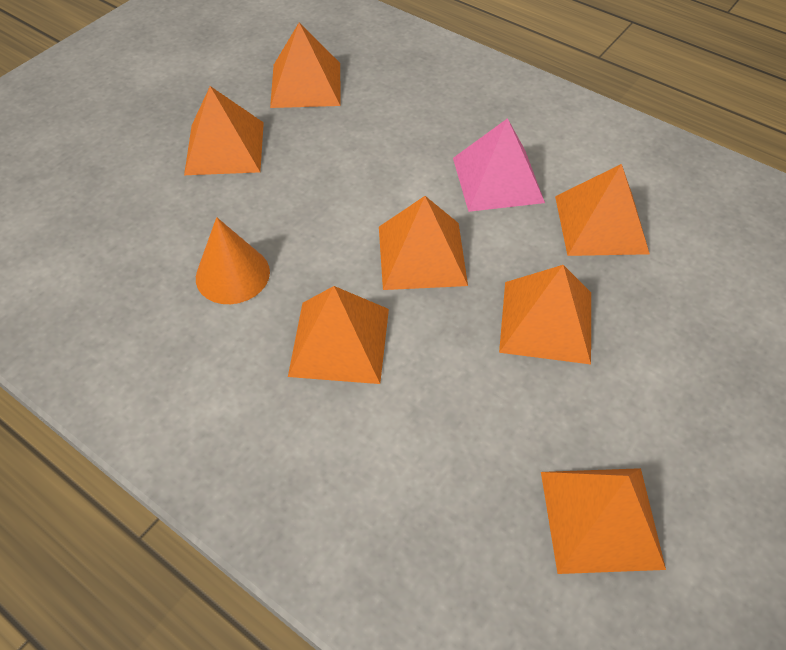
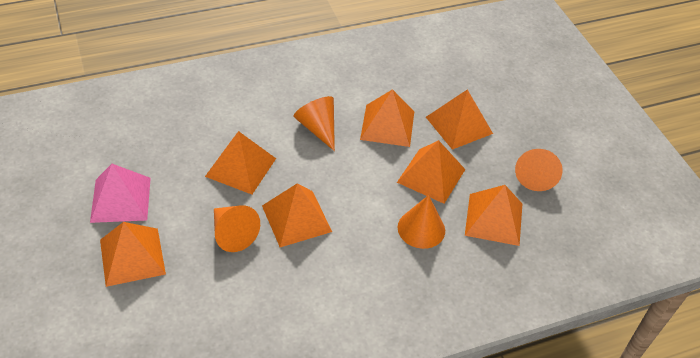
orange cone: 1 -> 4

